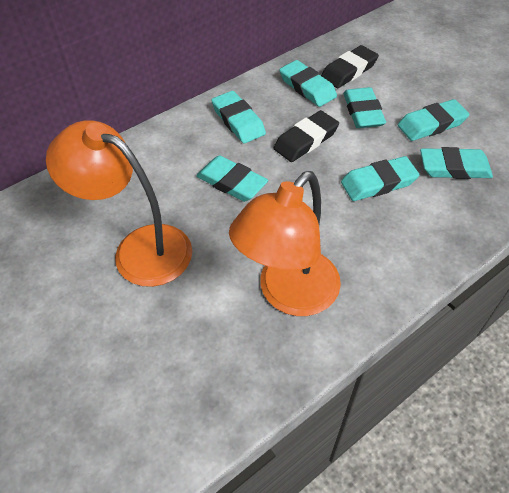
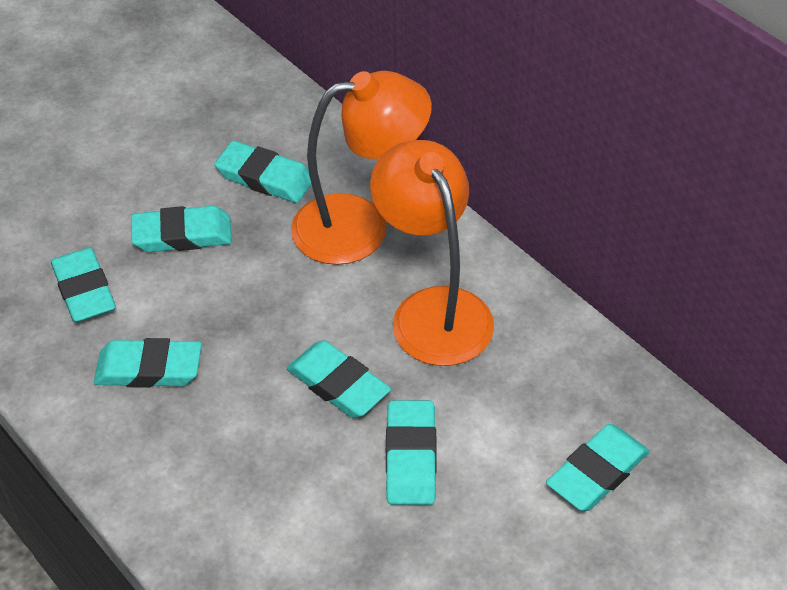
black eraser: 2 -> 0

